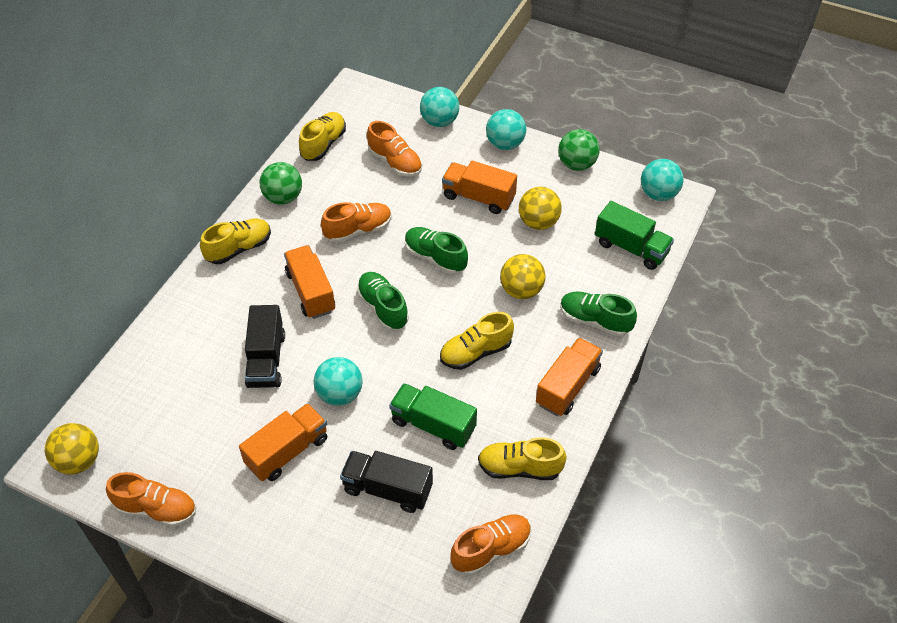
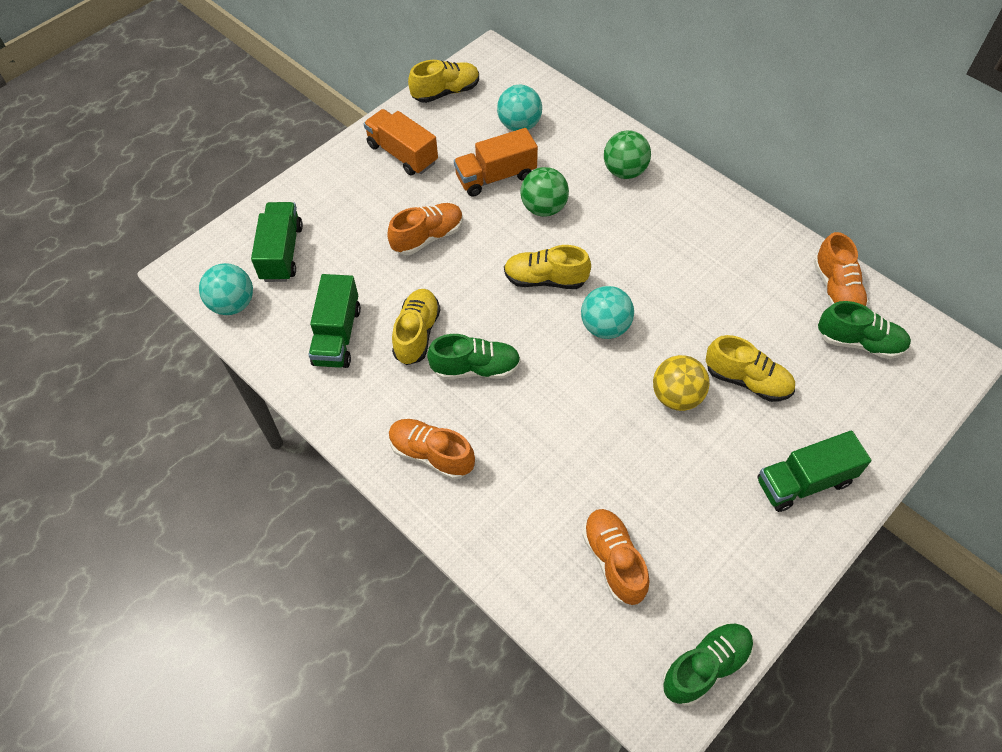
black truck: 2 -> 0
green truck: 2 -> 3
orange truck: 4 -> 2
turquoise ball: 4 -> 3
yellow ball: 3 -> 1

